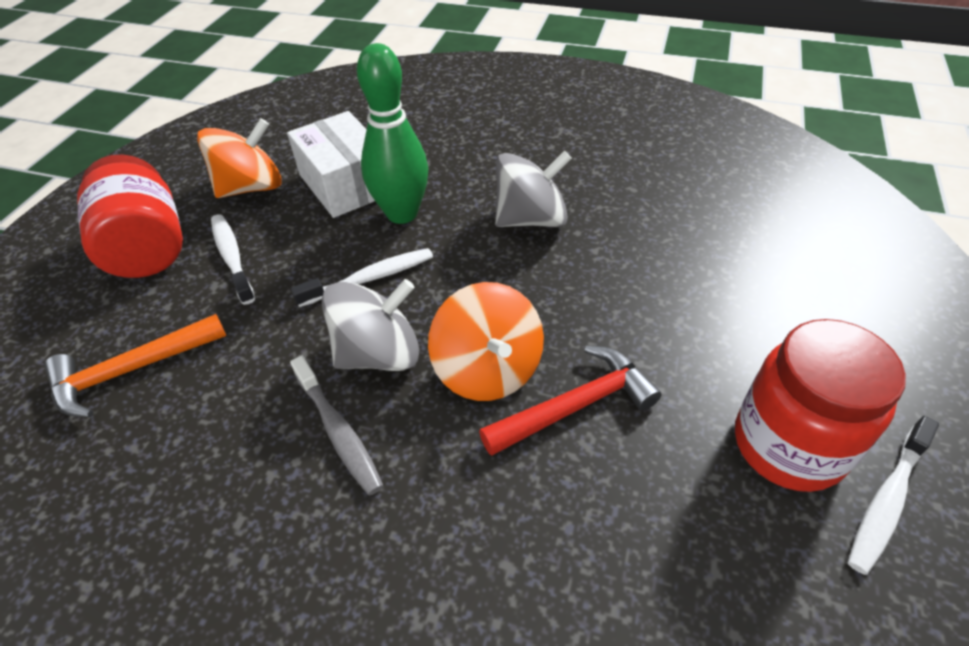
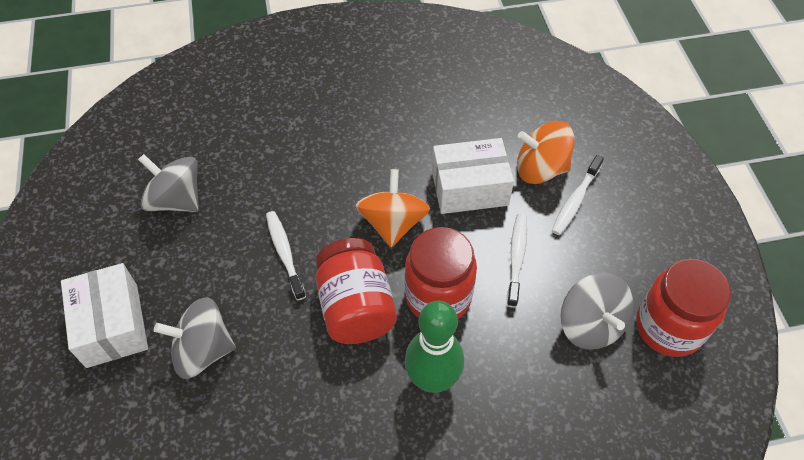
grey spinning top: 2 -> 3
grey toothbrush: 1 -> 0
orange hammer: 1 -> 0
red hammer: 1 -> 0
red jar: 2 -> 3
white box: 1 -> 2

